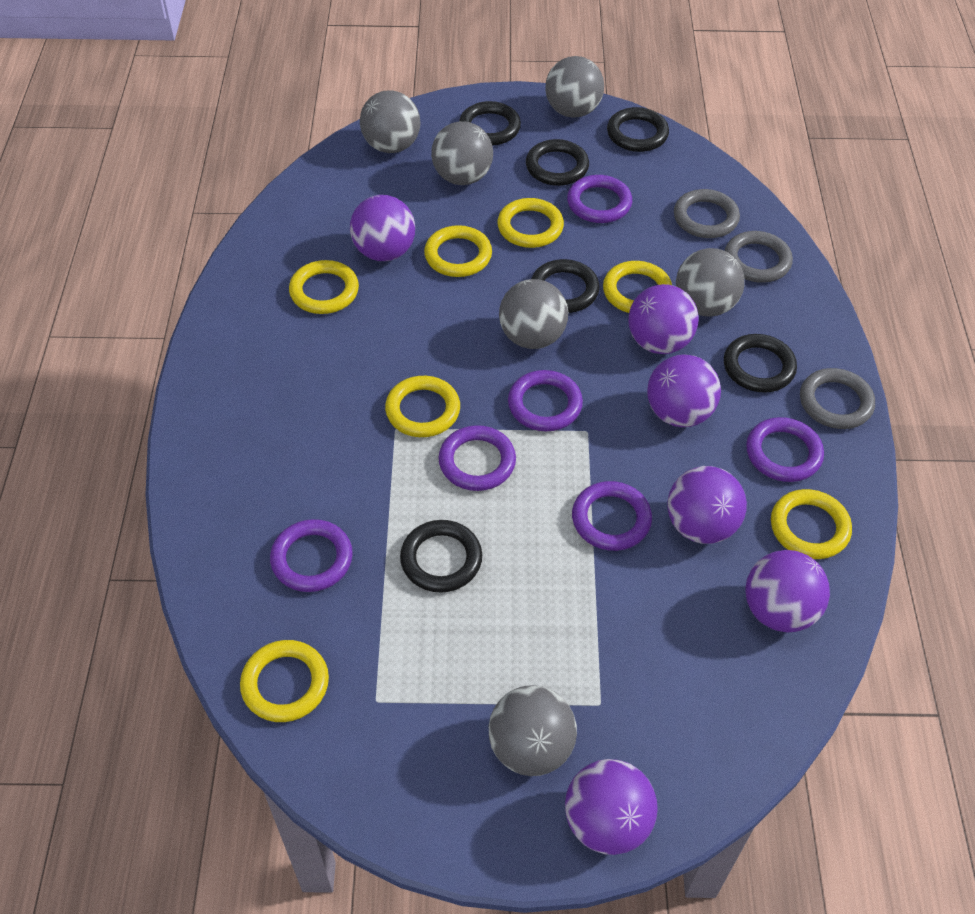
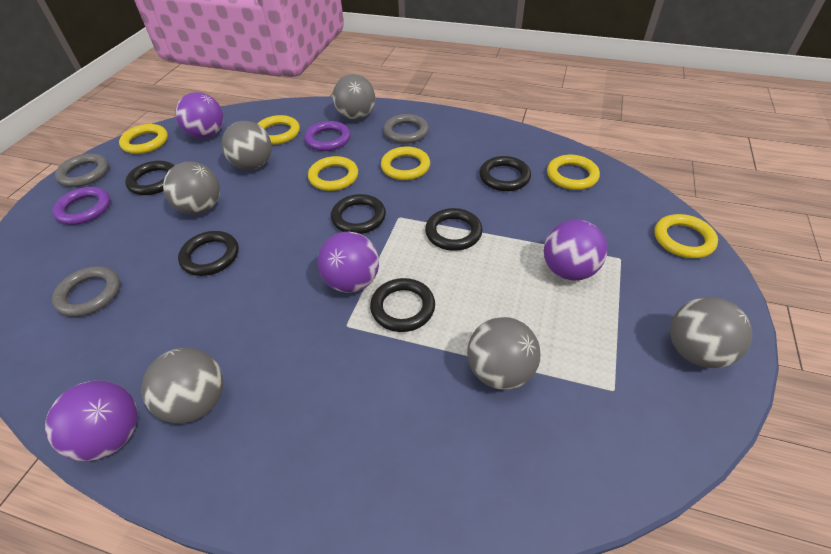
purple ball: 6 -> 4
purple ring: 6 -> 2
yellow ring: 7 -> 6

